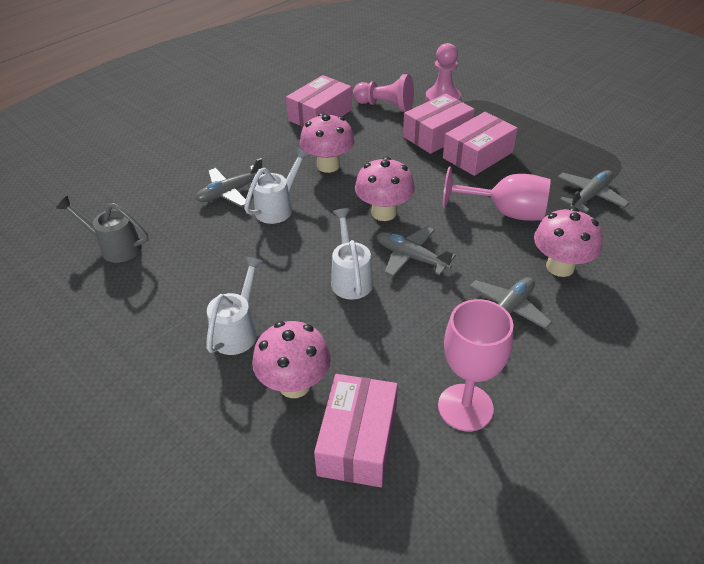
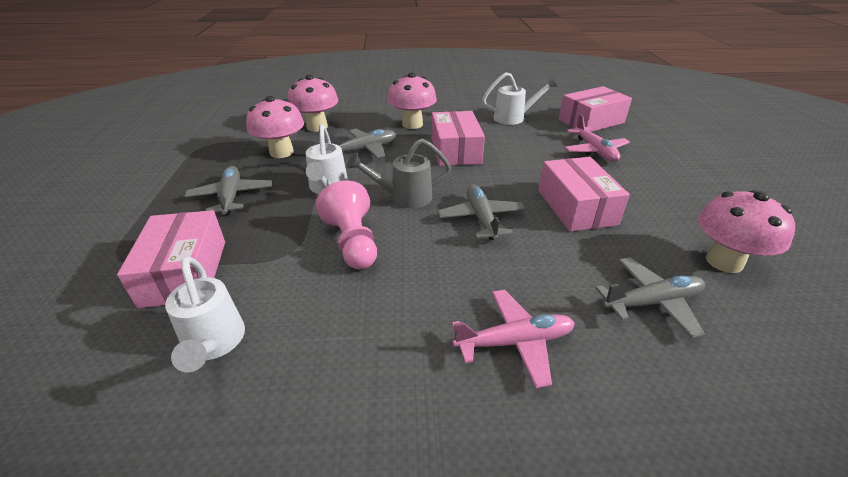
pink goblet: 2 -> 0
pink pawn: 2 -> 1
pink plane: 0 -> 2

